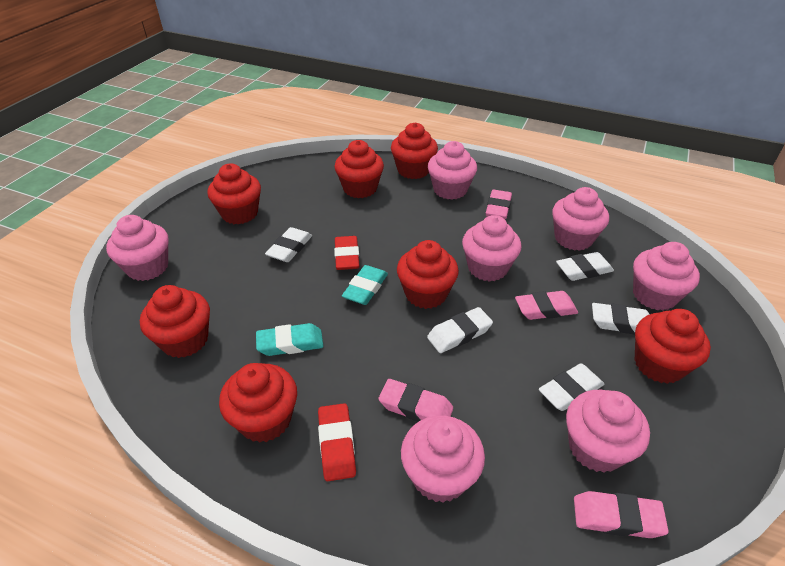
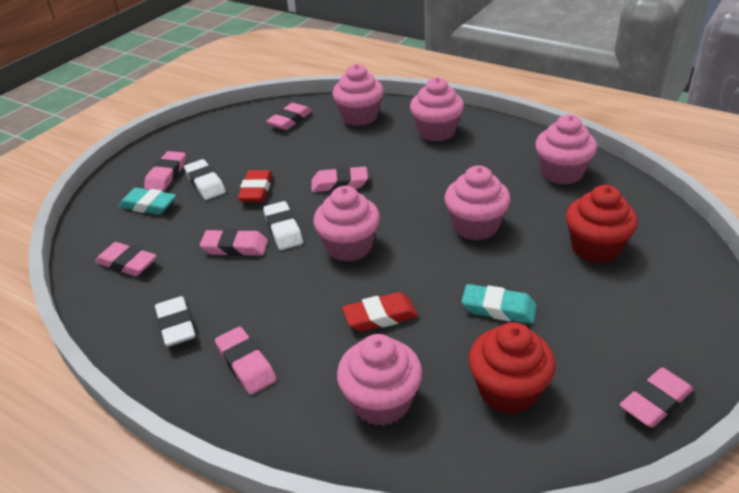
pink cupcake: 7 -> 6
pink eraser: 4 -> 7
red cupcake: 7 -> 2
white eraser: 5 -> 3

